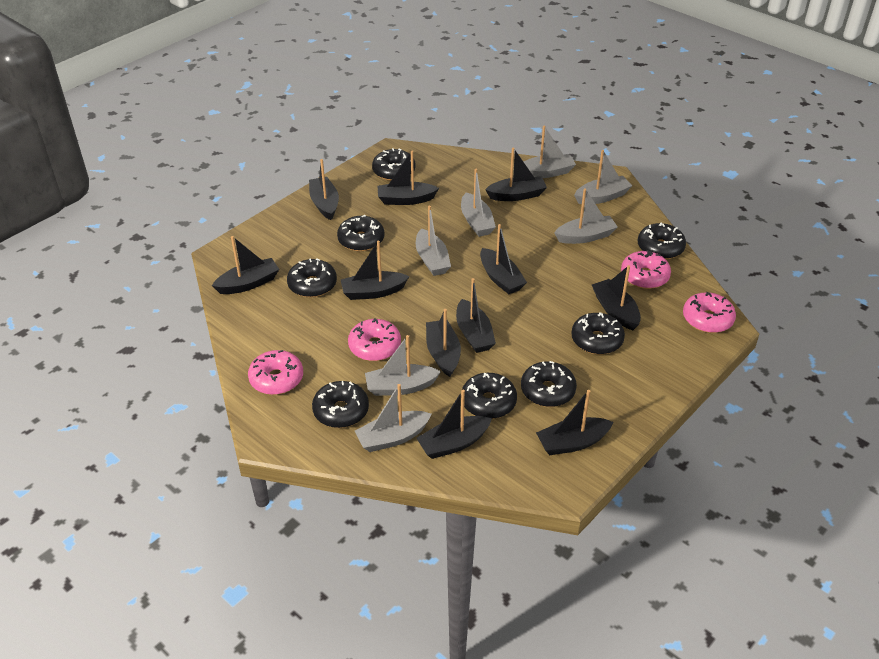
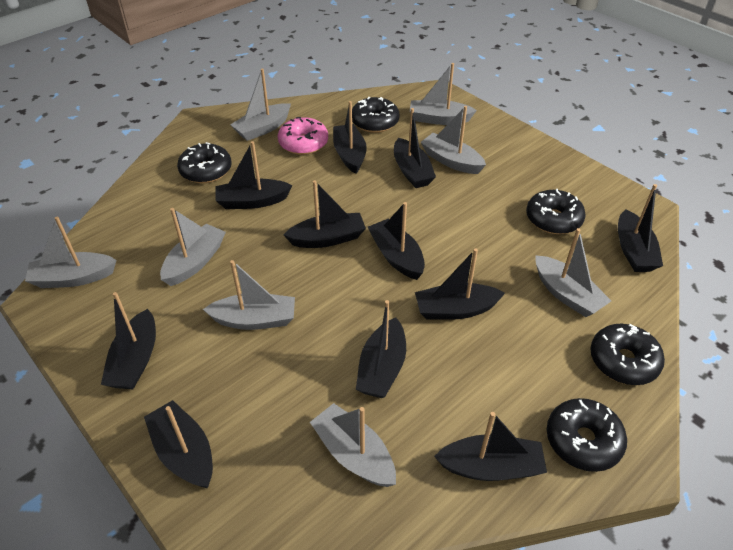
black donut: 8 -> 5
grey boat: 7 -> 8
pink donut: 4 -> 1

